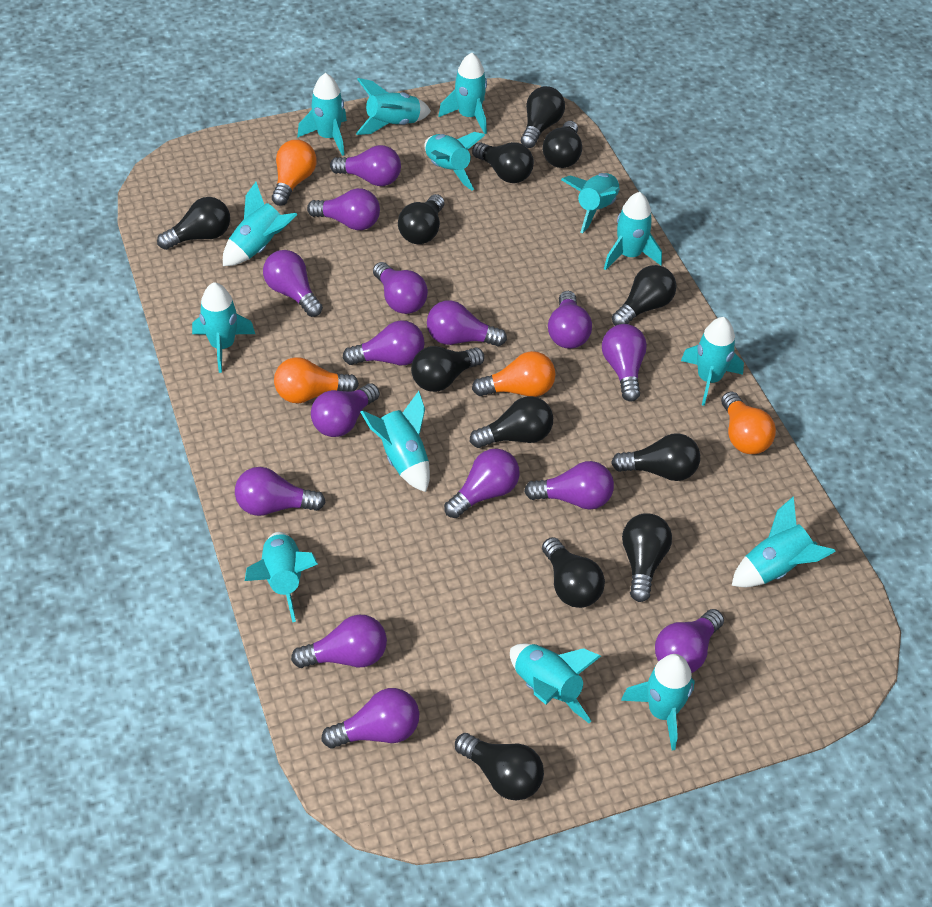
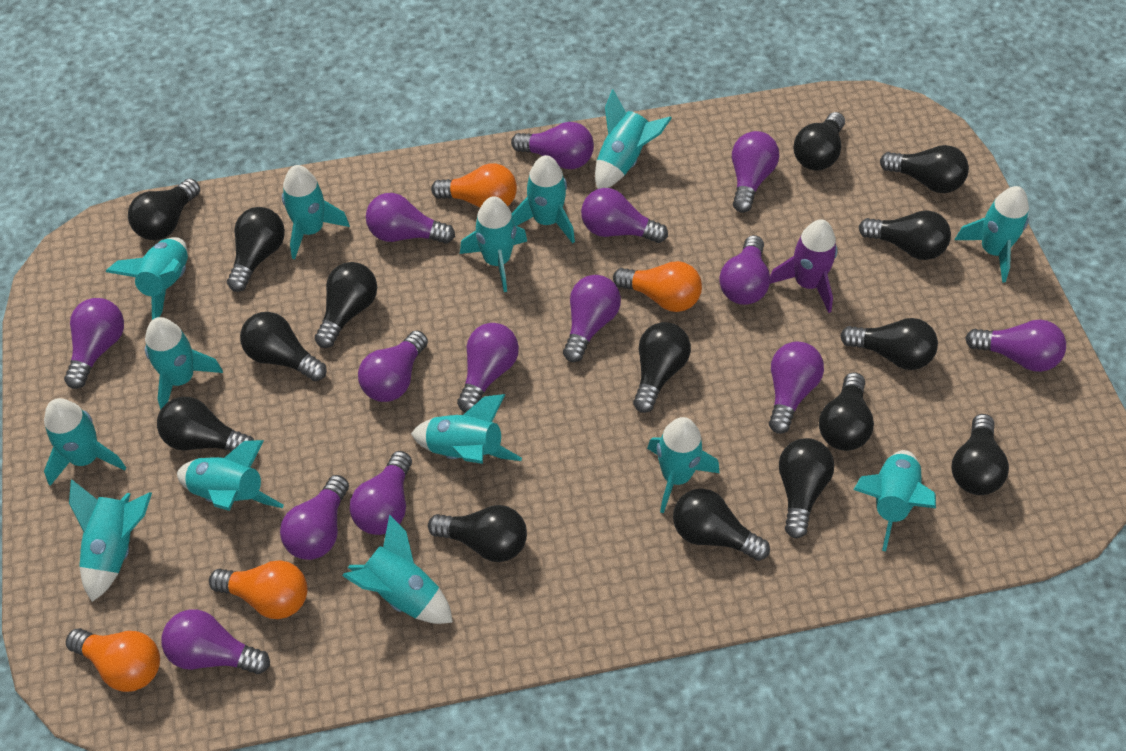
black light bulb: 12 -> 15
purple light bulb: 15 -> 14
purple rocket: 0 -> 1

